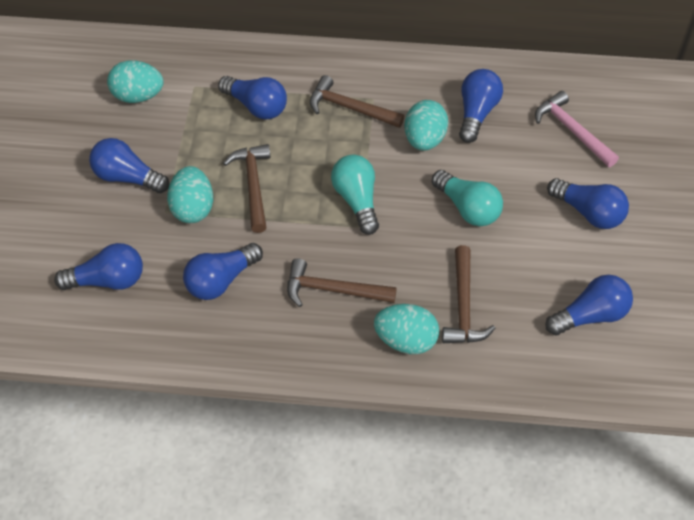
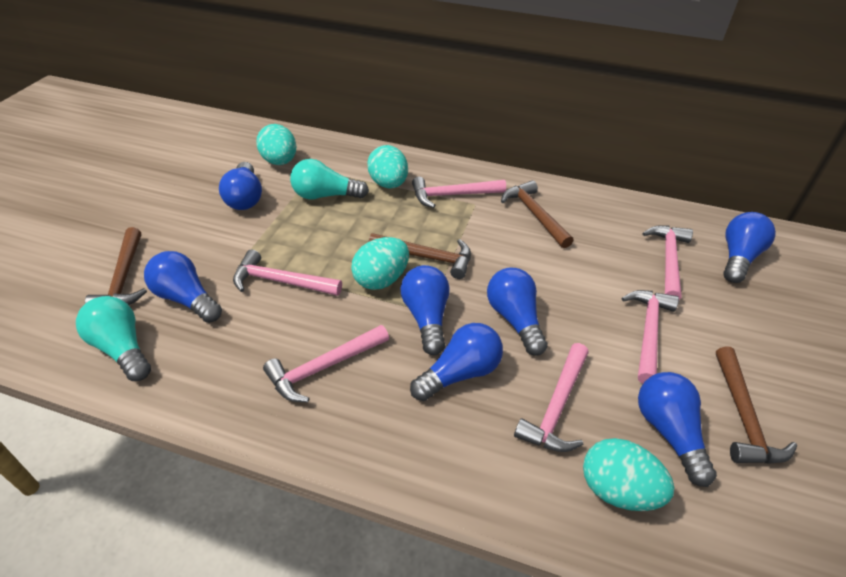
pink hammer: 1 -> 6

